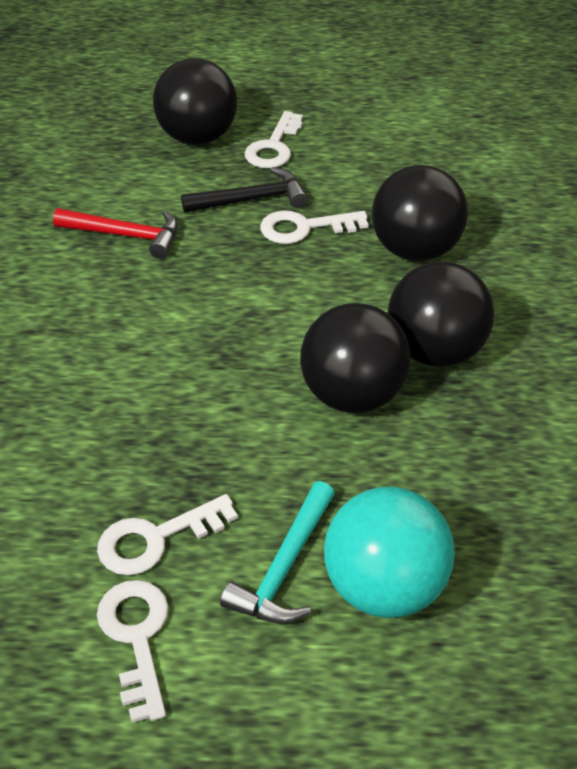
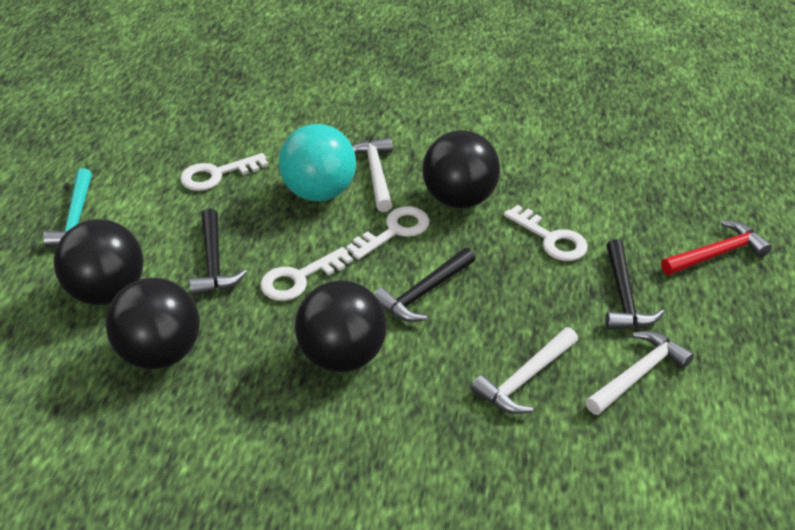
black hammer: 1 -> 3
white hammer: 0 -> 3

